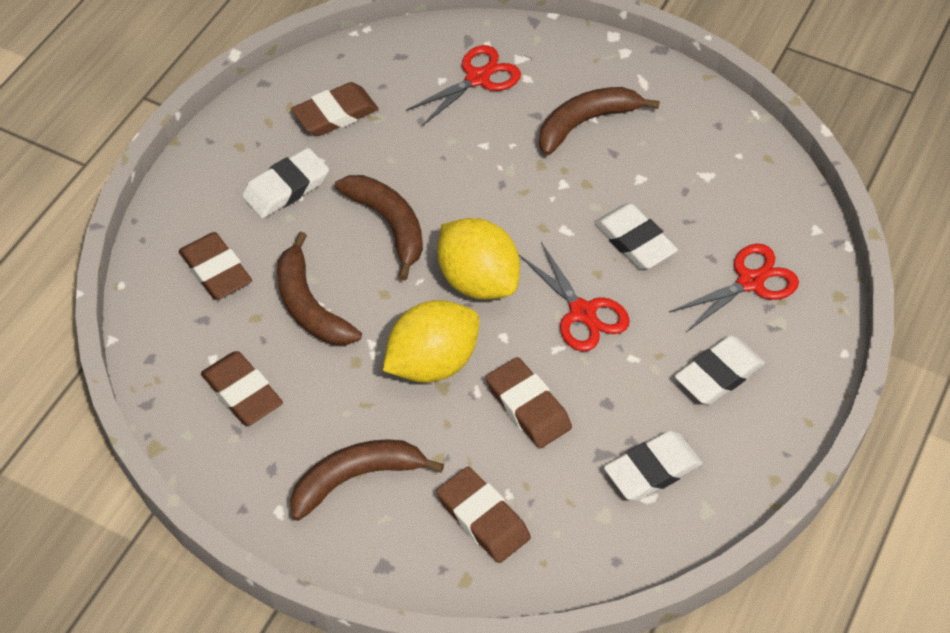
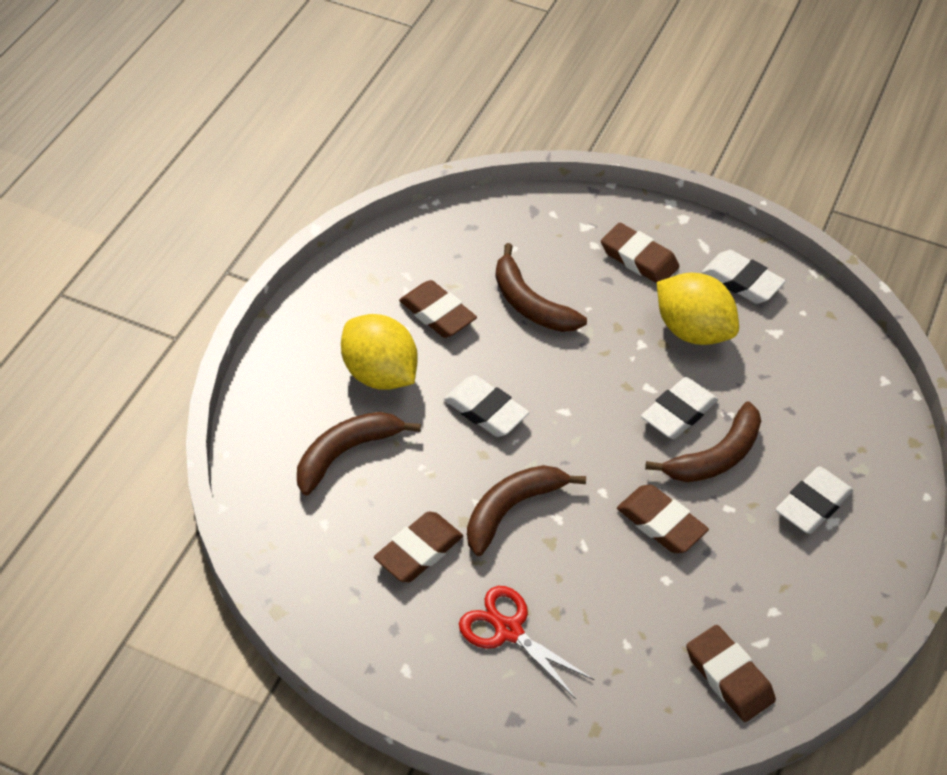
red scissors: 3 -> 1

